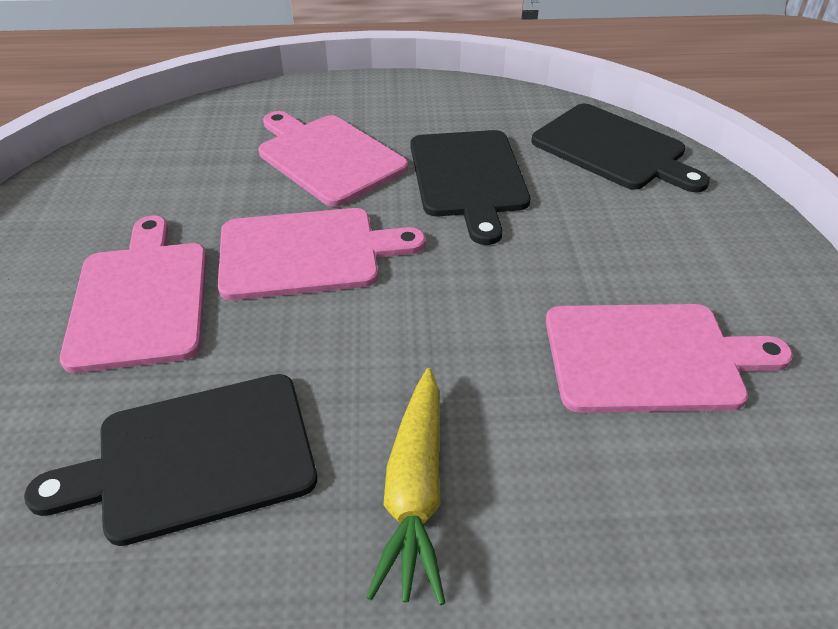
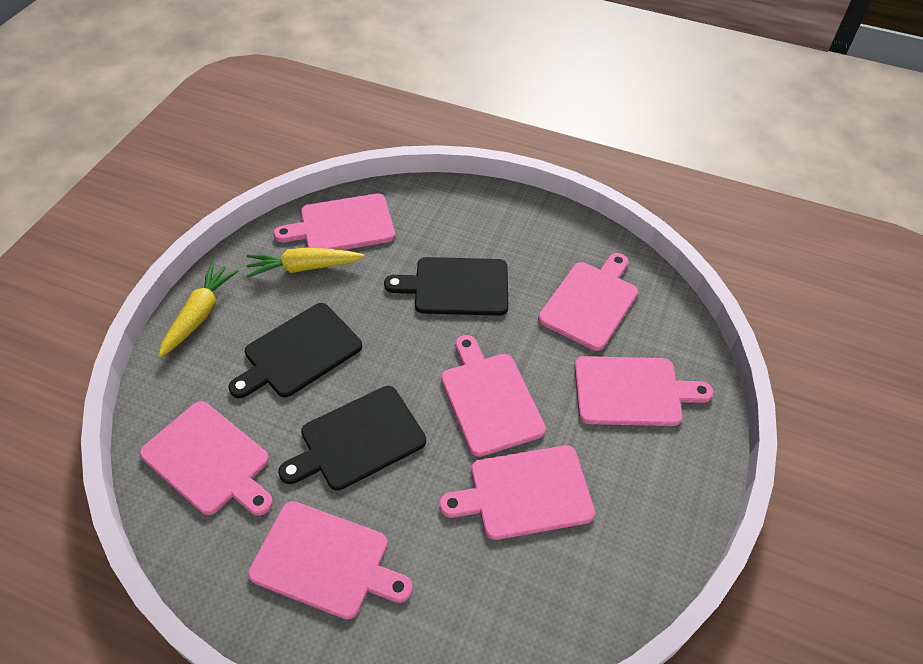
pink cutting board: 4 -> 7
yellow carrot: 1 -> 2

